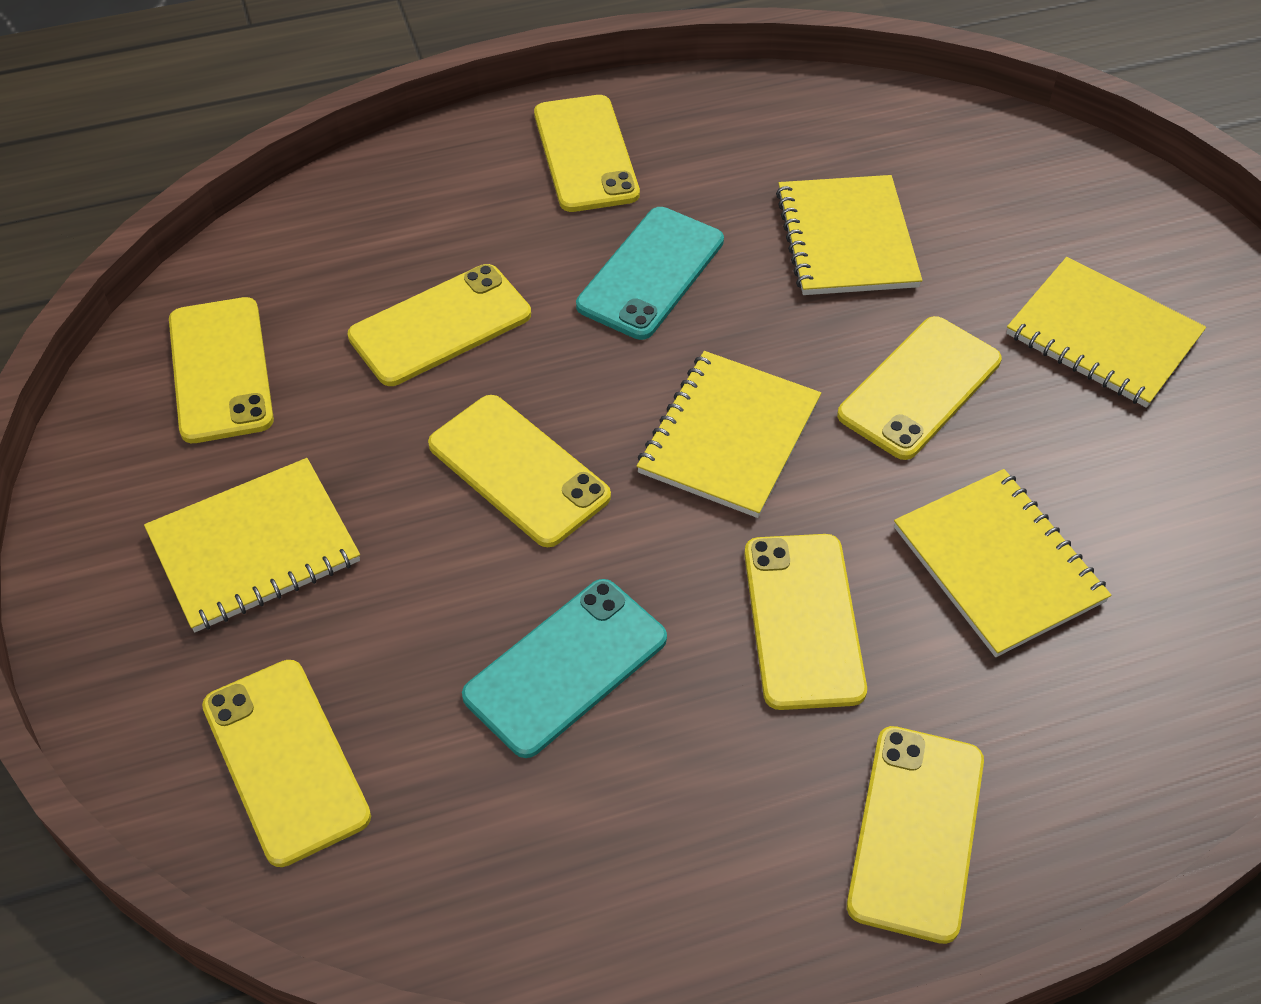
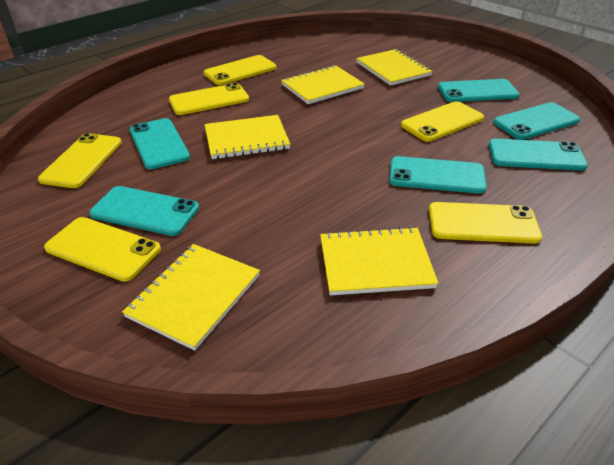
turquoise phone: 2 -> 6
yellow phone: 8 -> 6

